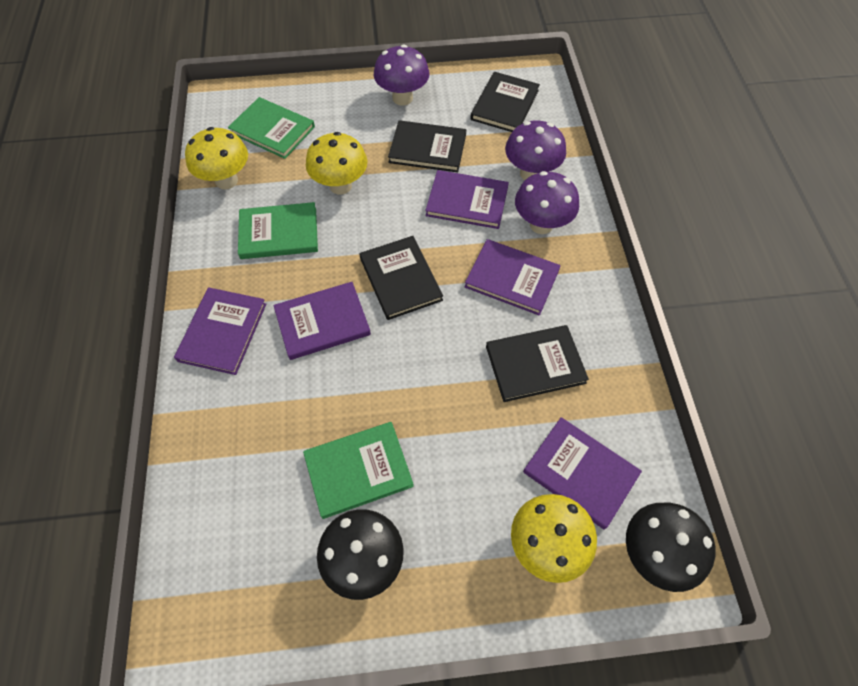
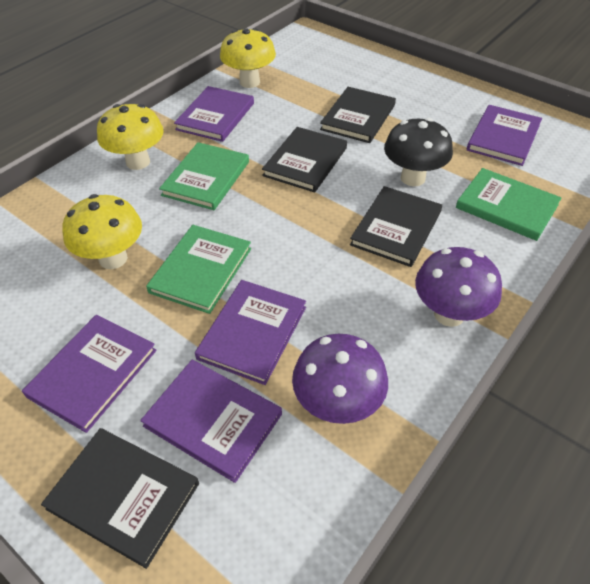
black mushroom: 2 -> 1
purple mushroom: 3 -> 2

